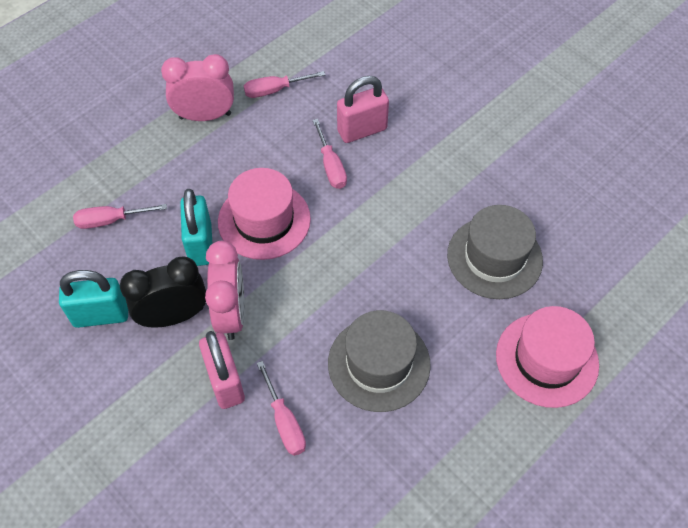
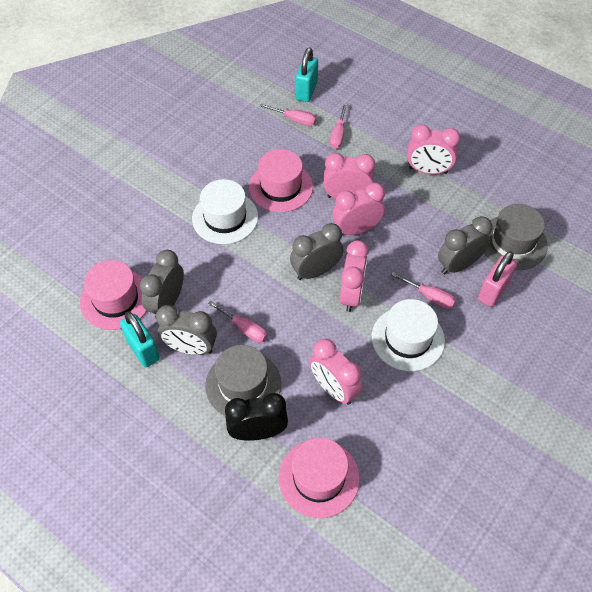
grey clock: 0 -> 4
pink clock: 2 -> 5
pink hat: 2 -> 3
pink padlock: 2 -> 1
white hat: 0 -> 2

